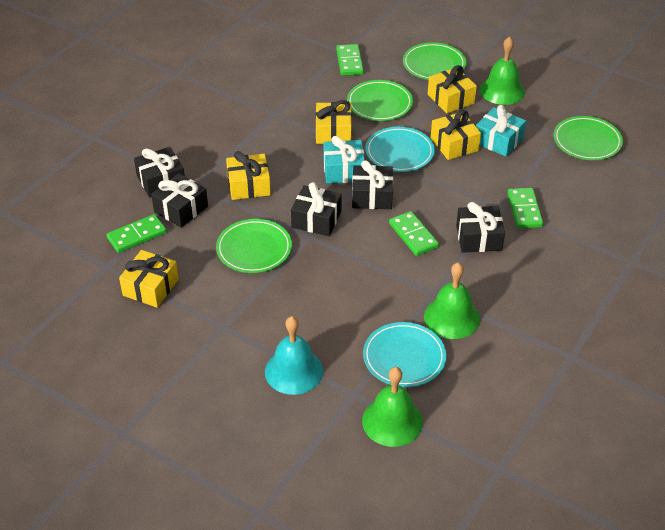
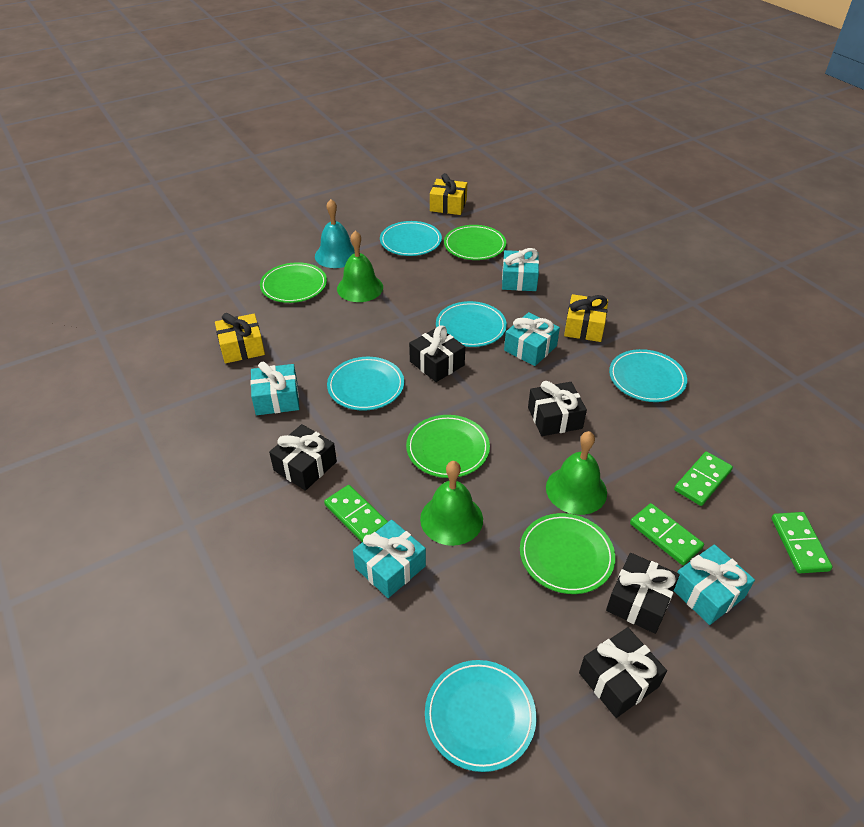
turquoise gift: 2 -> 5
turquoise plate: 2 -> 5
yellow gift: 5 -> 3

